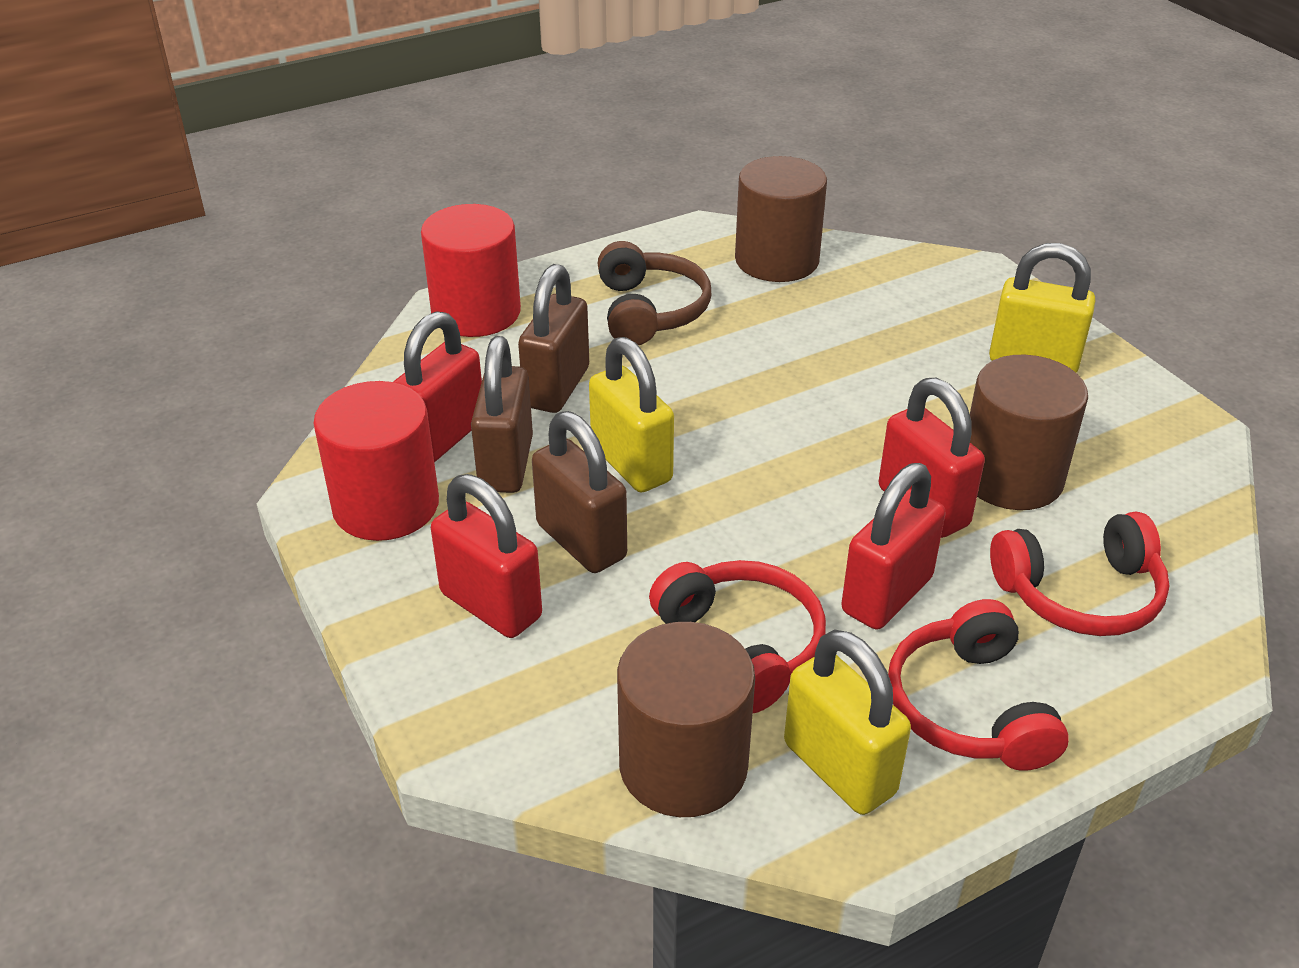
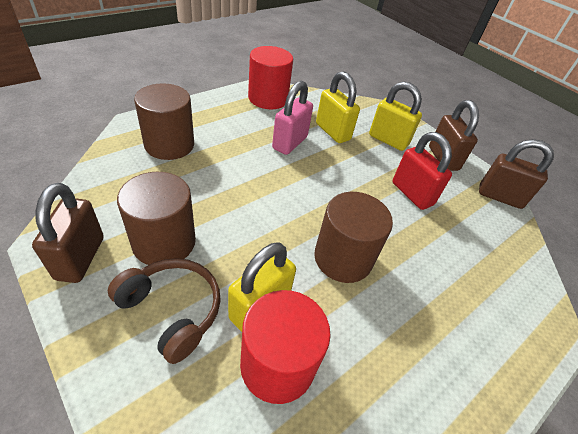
pink padlock: 0 -> 1
red headphones: 3 -> 0
red padlock: 4 -> 1

